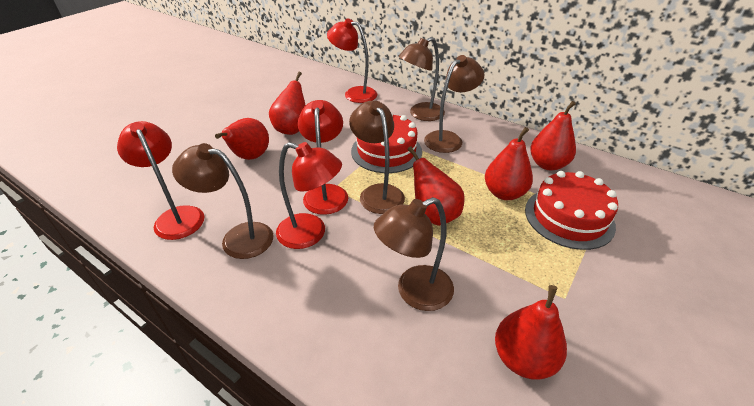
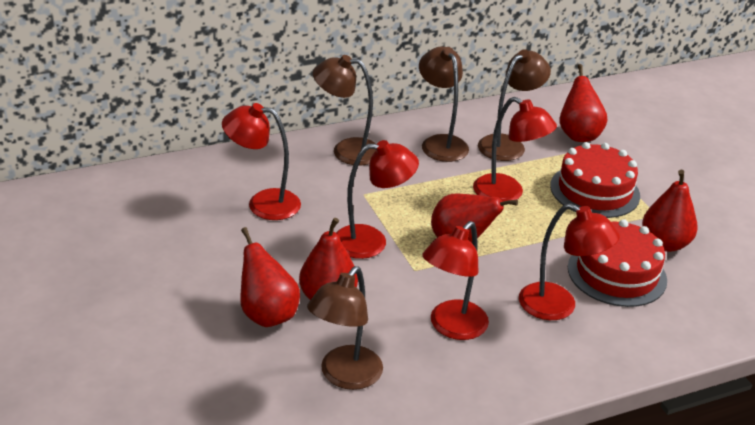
brown lamp: 5 -> 4
red lamp: 4 -> 5
red pear: 6 -> 5

